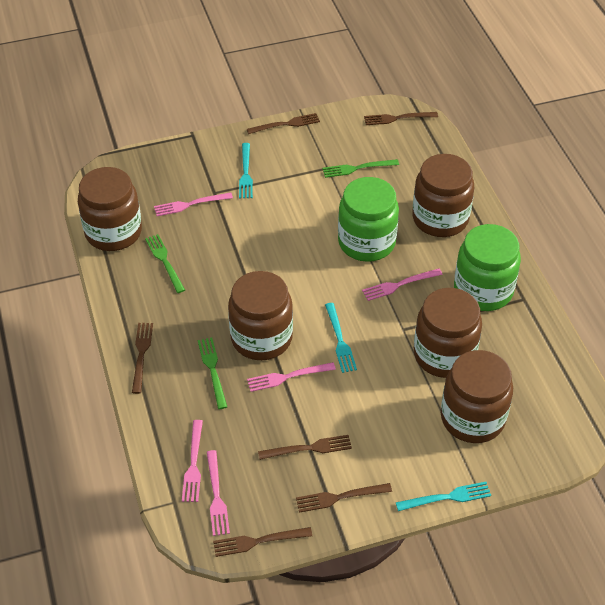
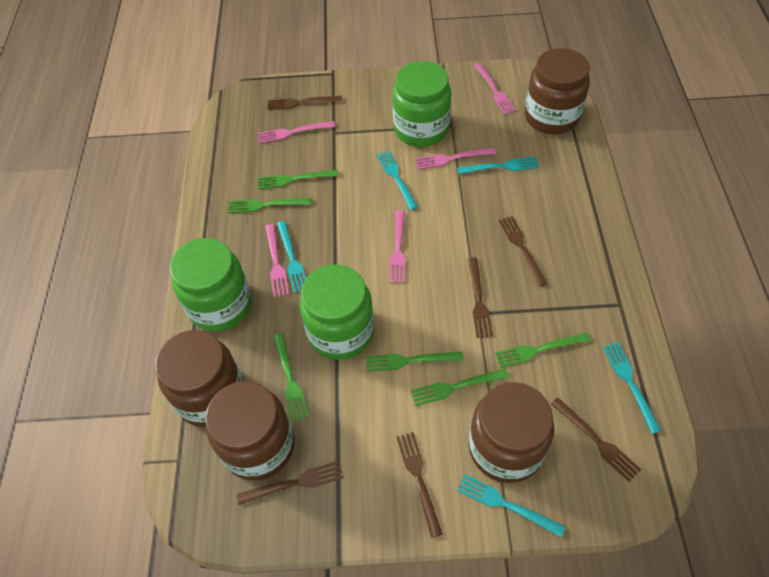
brown jar: 5 -> 4
green fork: 3 -> 6
green jar: 2 -> 3
turquoise fork: 3 -> 5

